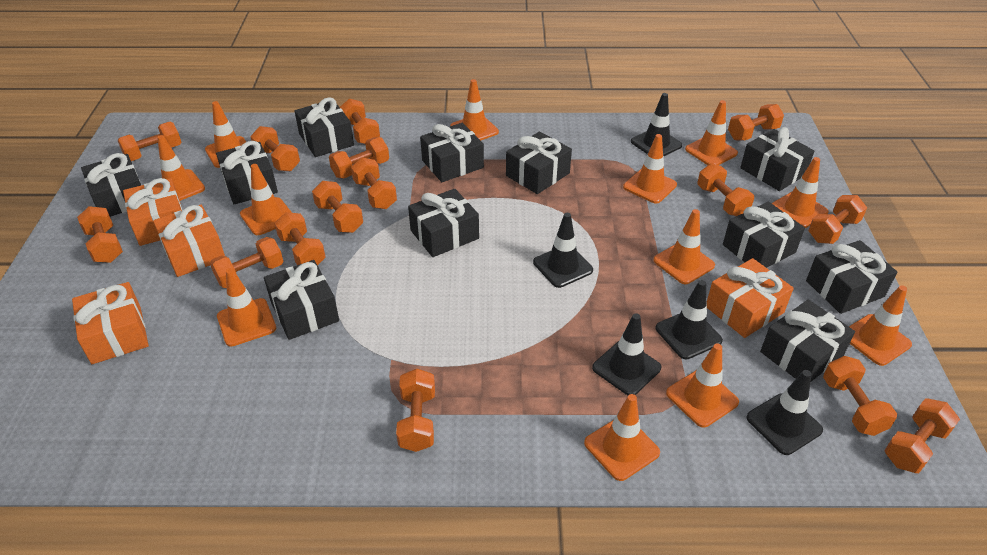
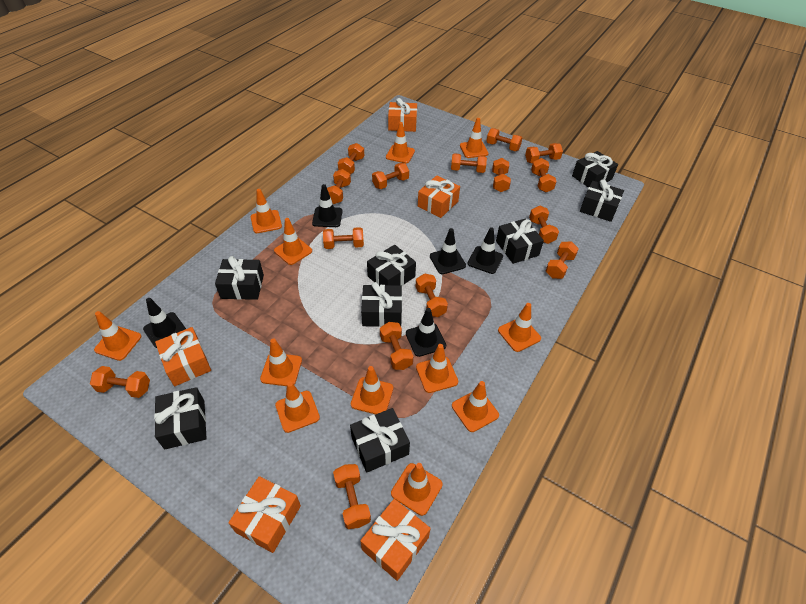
black gift: 11 -> 8
orange gift: 4 -> 5

